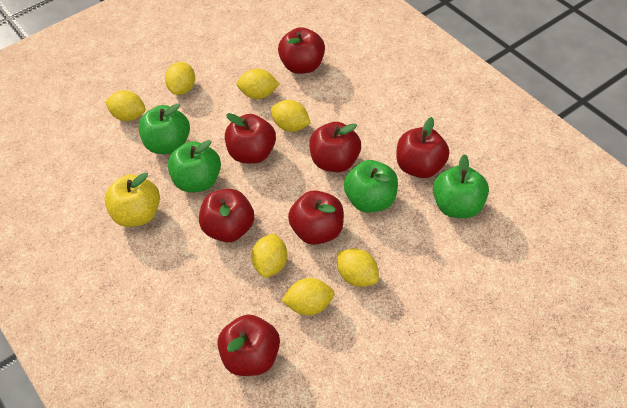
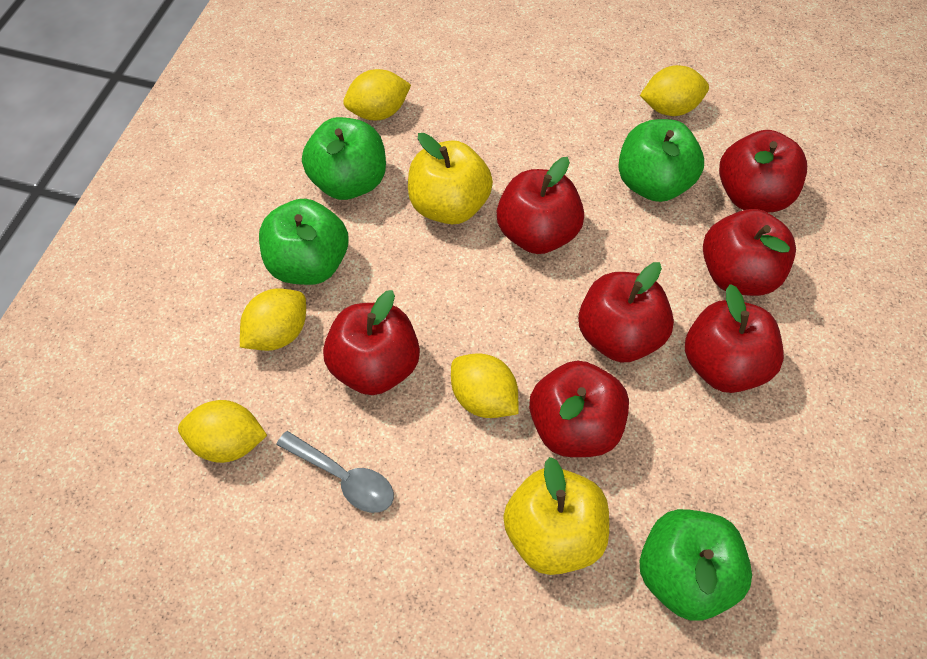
grey spoon: 0 -> 1
yellow apple: 1 -> 2
yellow lemon: 7 -> 5

